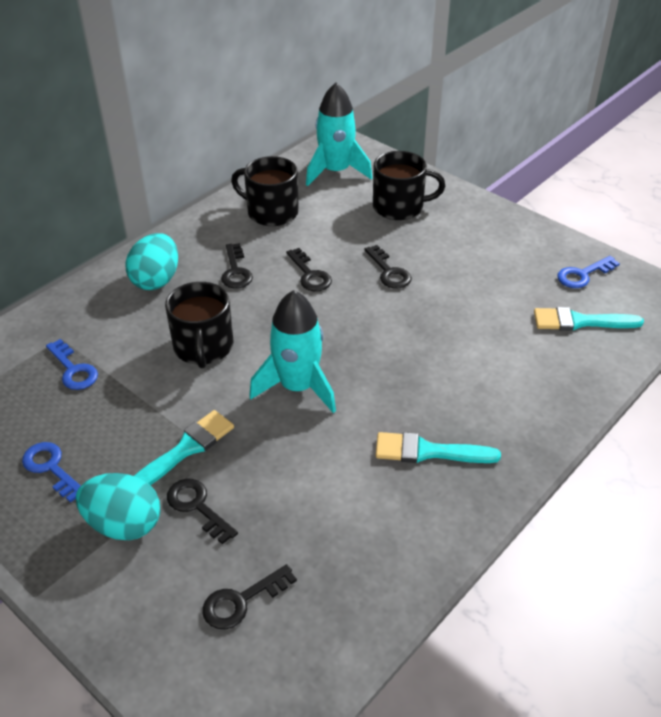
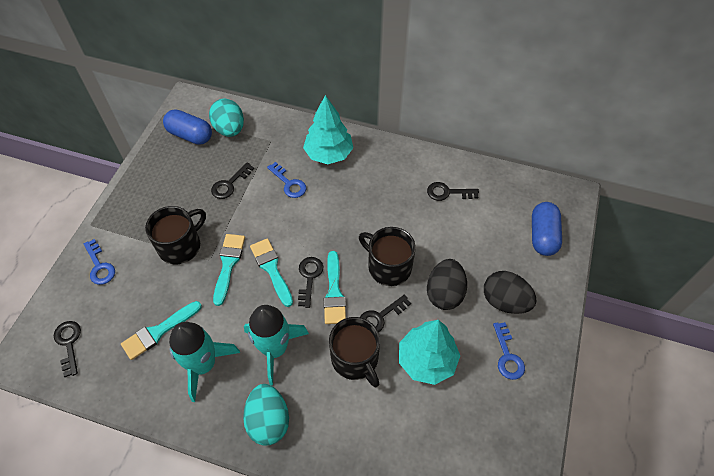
black egg: 0 -> 2
blue capsule: 0 -> 2
turquoise brush: 3 -> 4
turquoise tree: 0 -> 2

